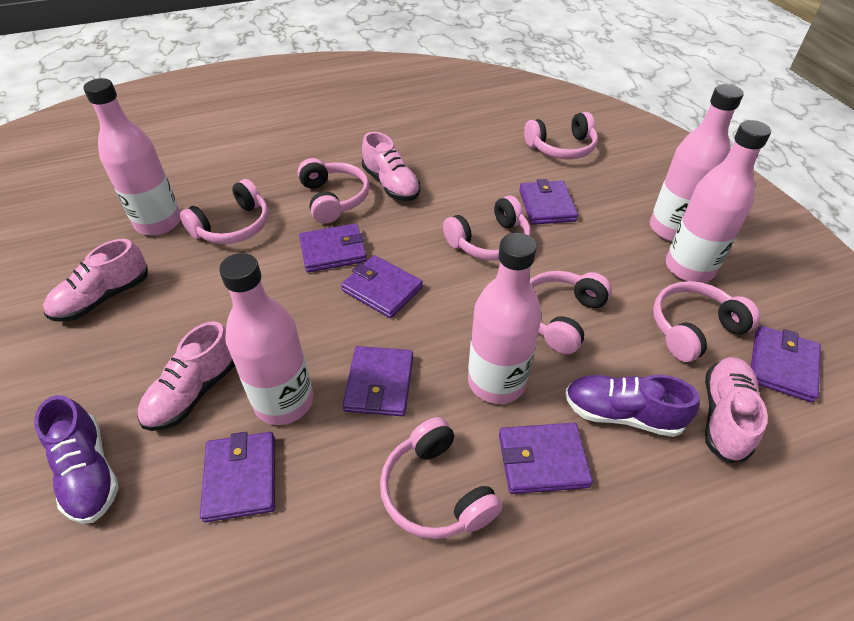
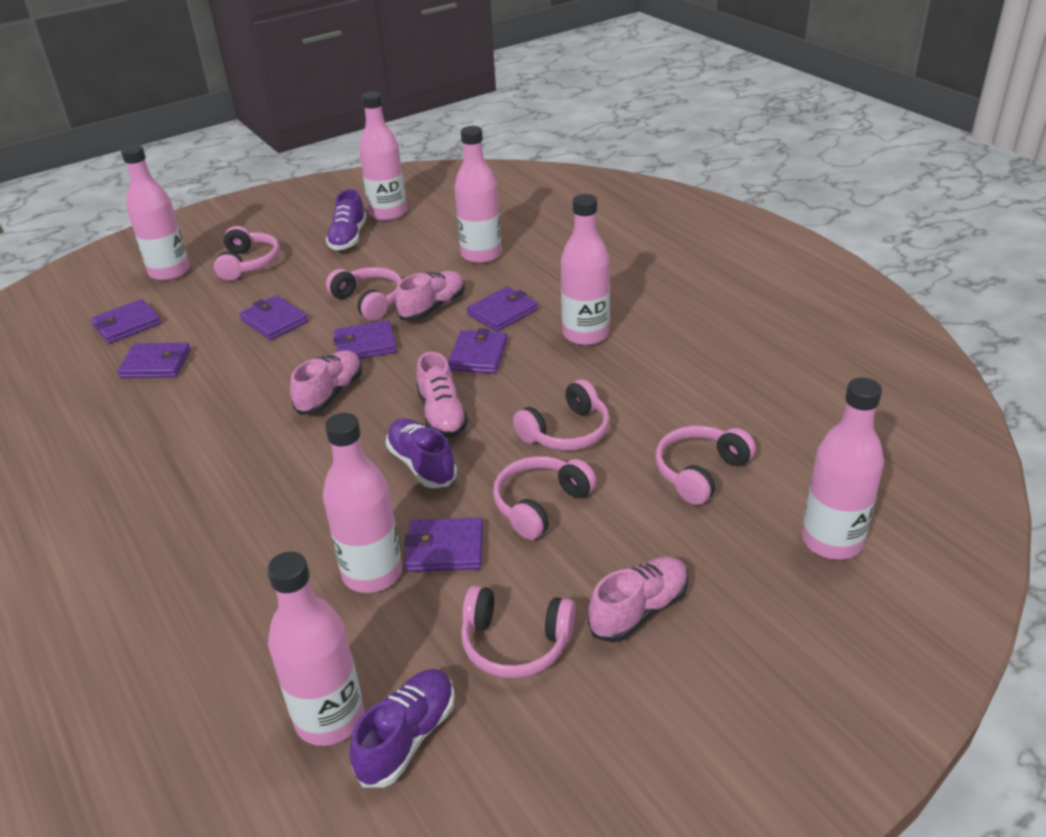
pink bottle: 5 -> 7
pink headphones: 7 -> 6
purple shoe: 2 -> 3

